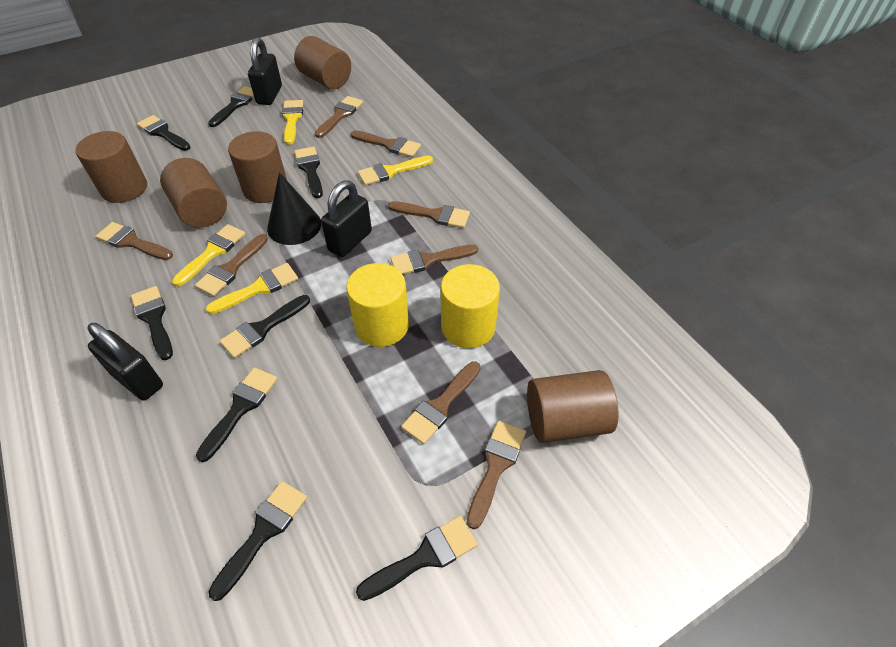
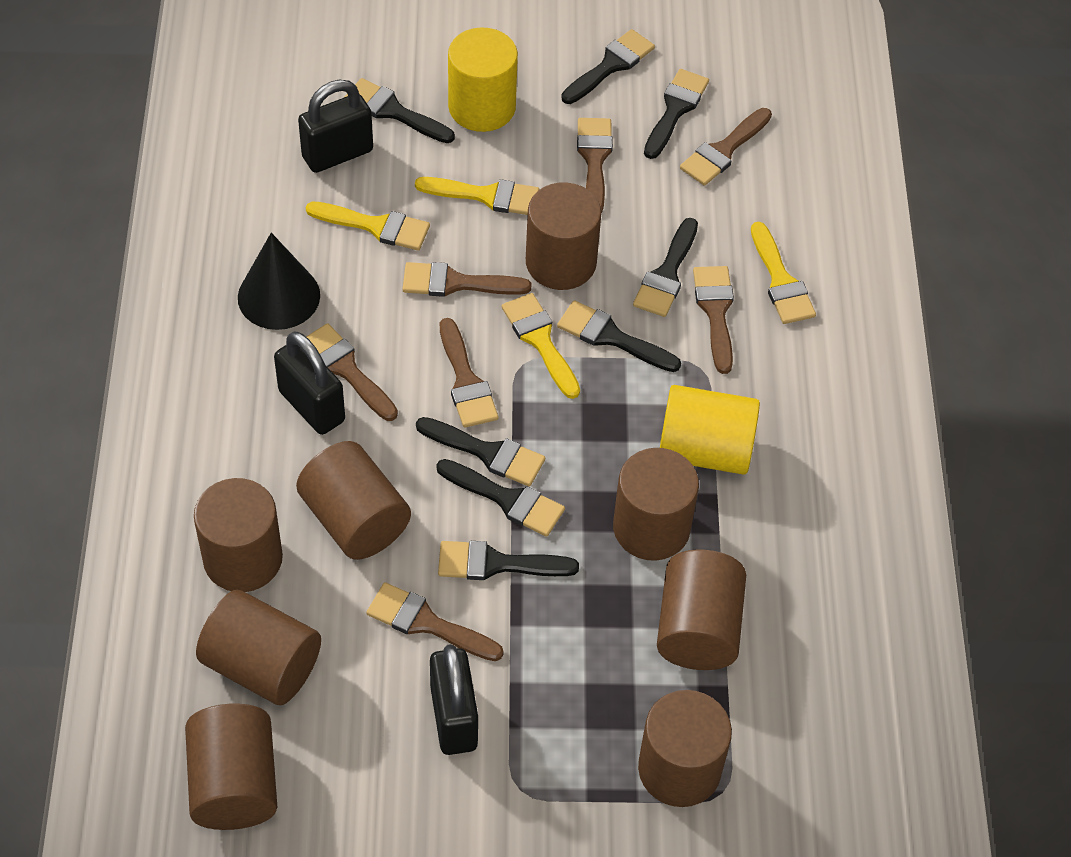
brown brush: 8 -> 7
brown cylinder: 5 -> 8

